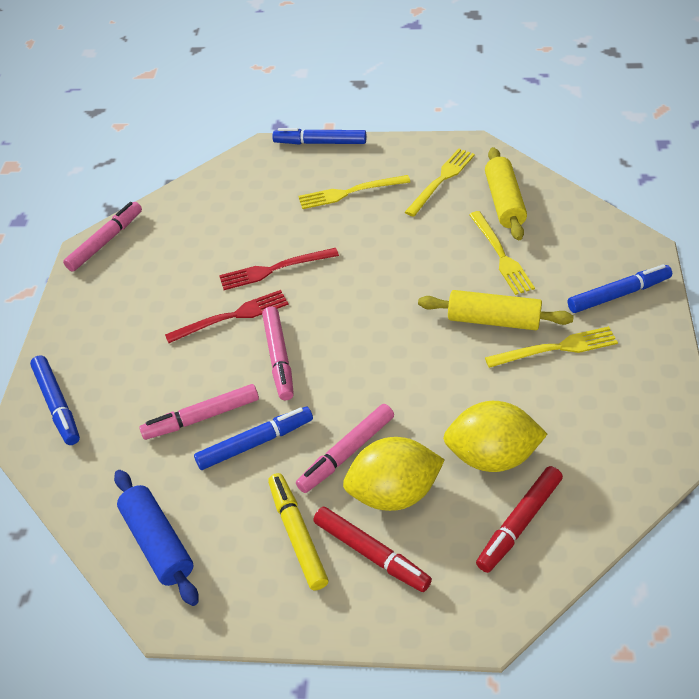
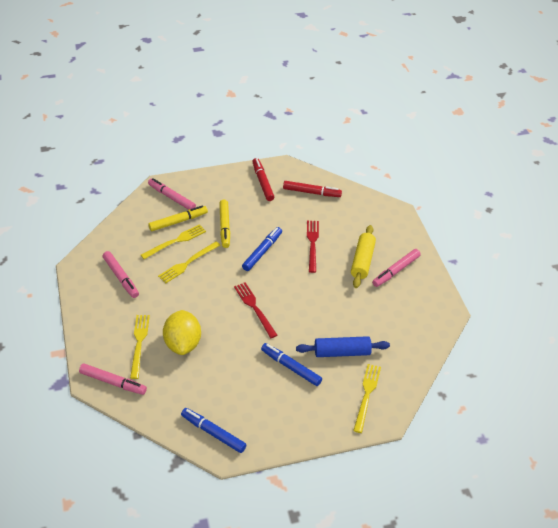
blue marker: 4 -> 3
yellow lemon: 2 -> 1
yellow marker: 1 -> 2
yellow rolling pin: 2 -> 1

